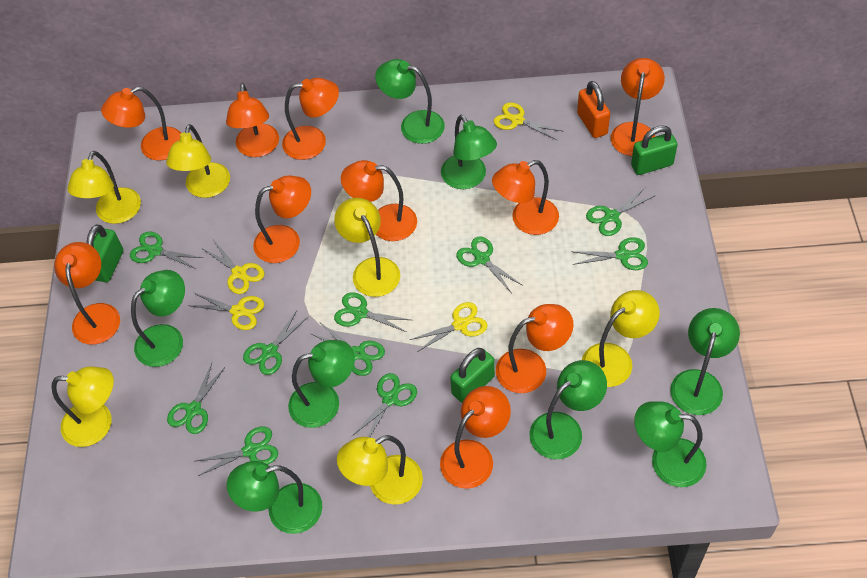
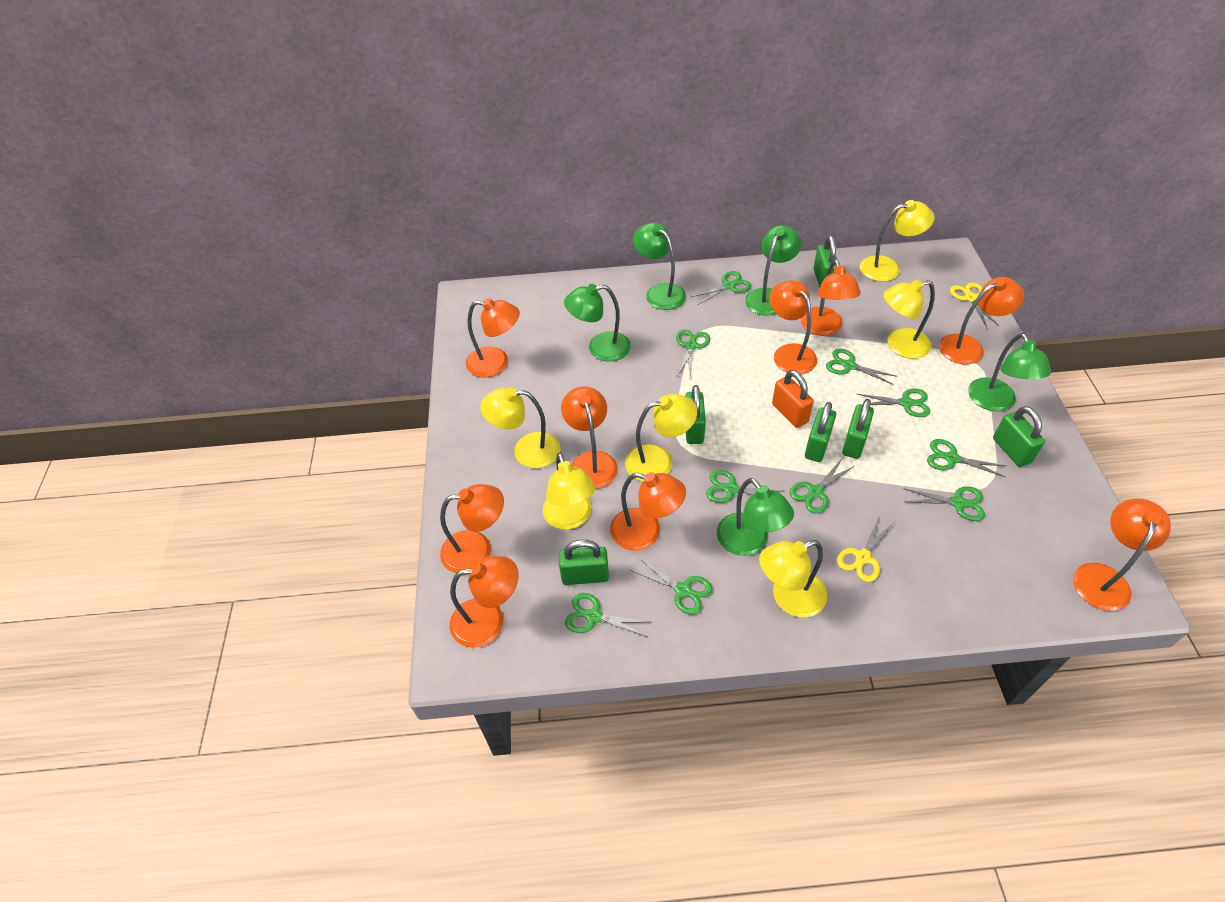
green lamp: 8 -> 5
green padlock: 3 -> 6
orange lamp: 10 -> 9
yellow scissors: 4 -> 2

